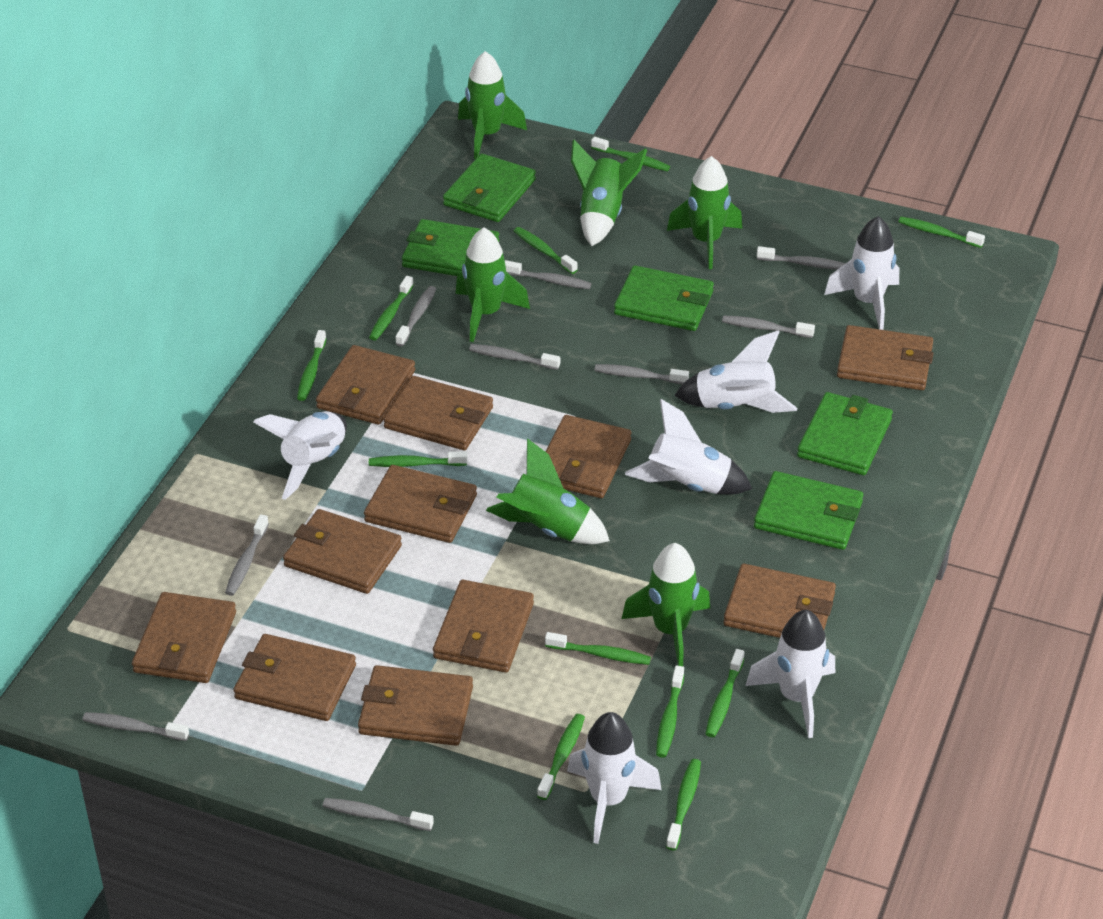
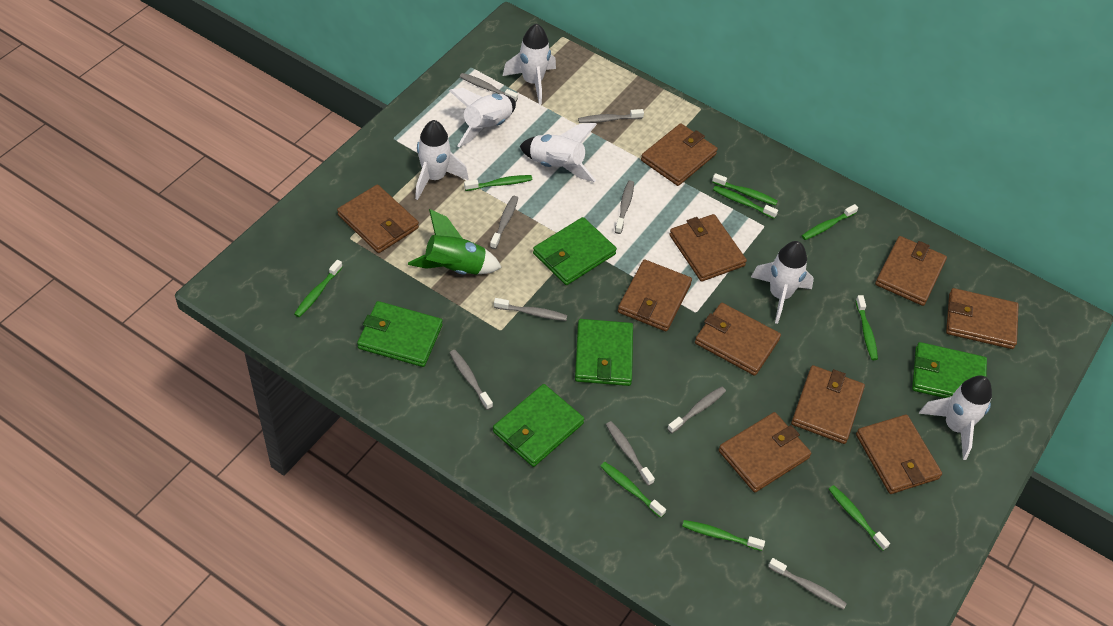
brown wallet: 11 -> 10
green rocket: 6 -> 1
green toothbrush: 11 -> 9

